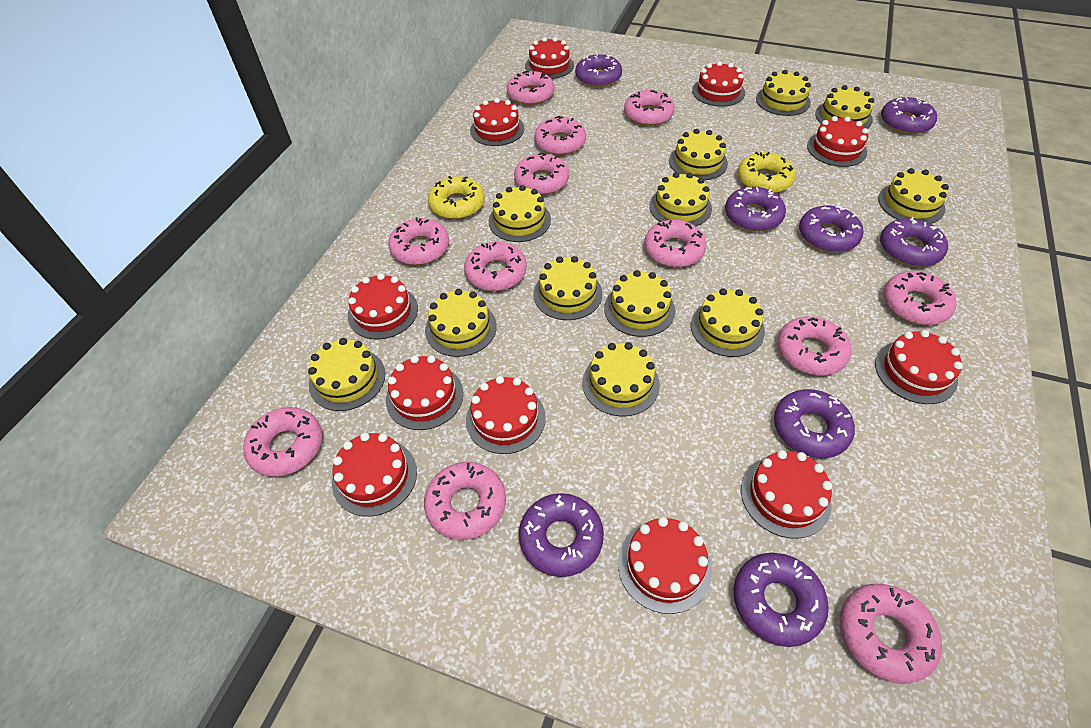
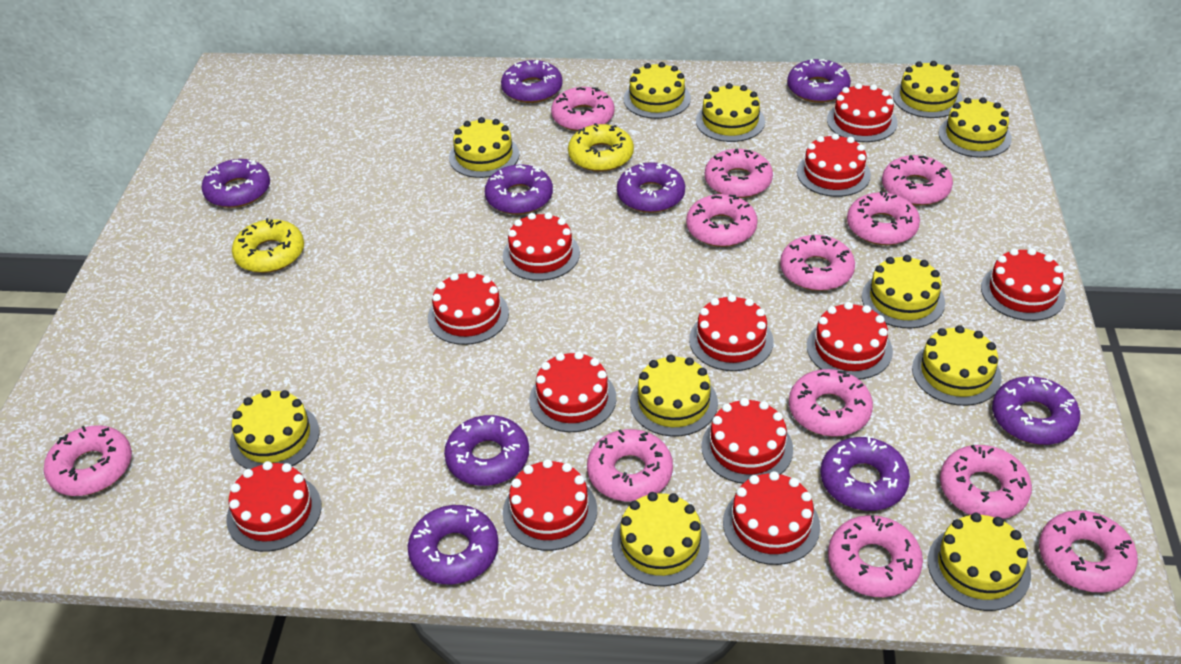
purple donut: 8 -> 9
red cake: 11 -> 12
yellow cake: 12 -> 11

